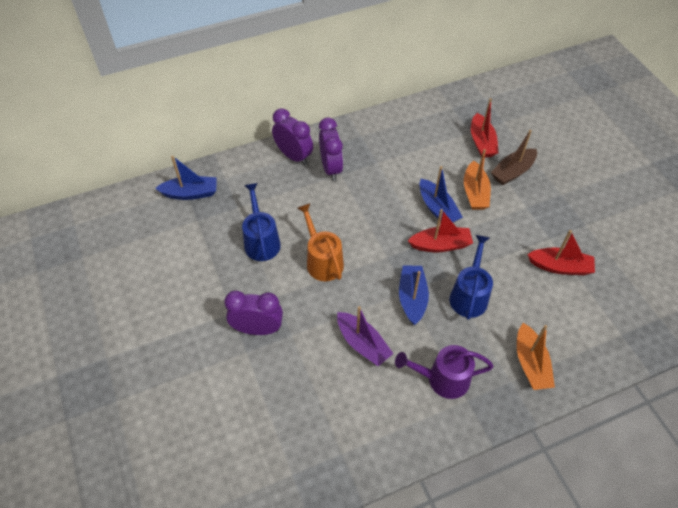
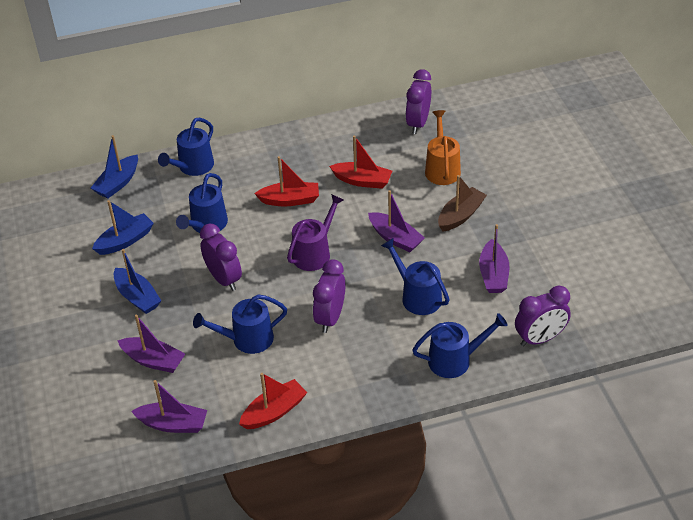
blue watering can: 2 -> 5
orange boat: 2 -> 0
purple boat: 1 -> 4
purple clock: 3 -> 4

